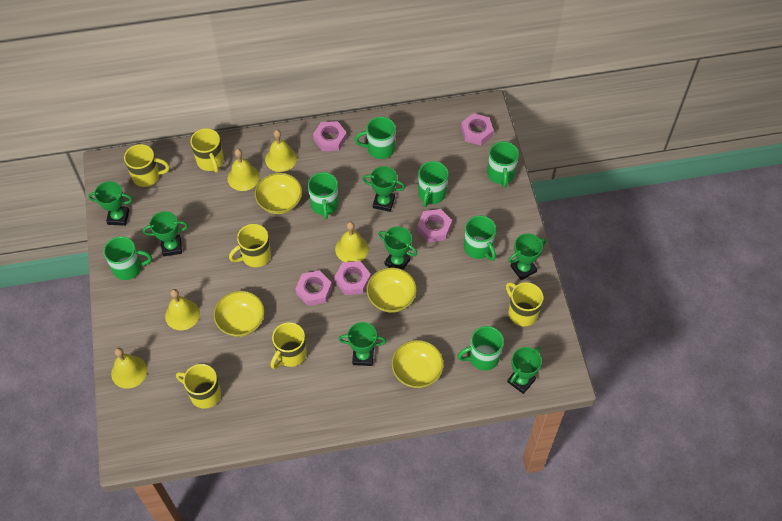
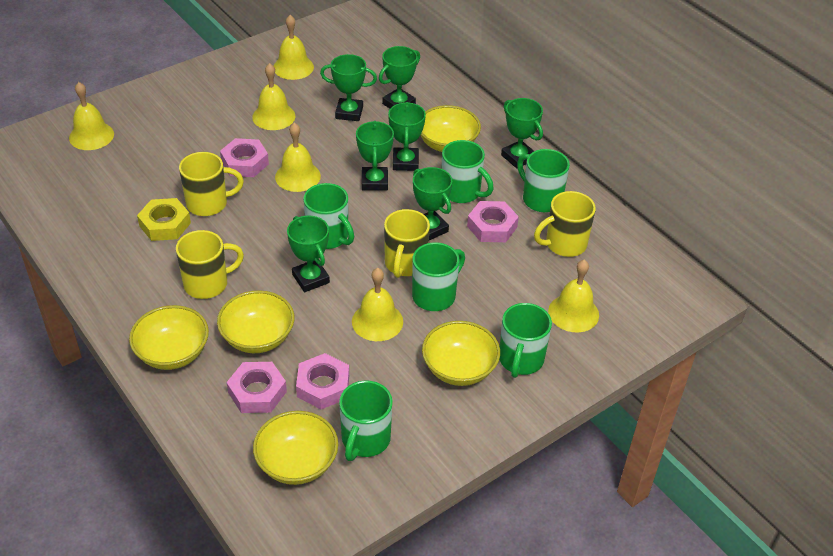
green mug: 7 -> 6
pink nut: 5 -> 4
yellow bell: 5 -> 6
yellow bowl: 4 -> 5
yellow mug: 6 -> 4
yellow nut: 0 -> 1

